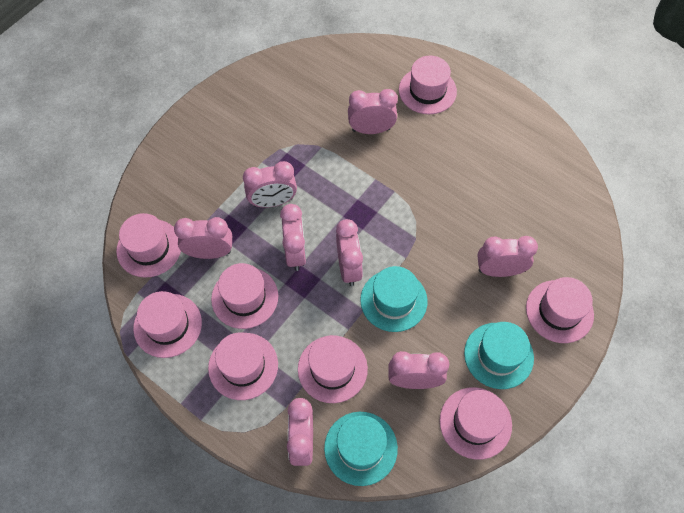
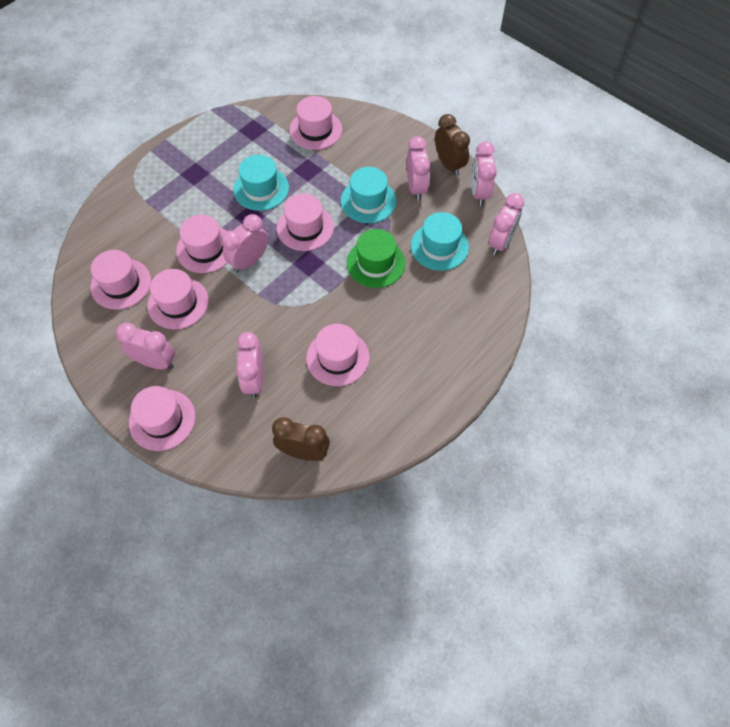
brown clock: 0 -> 2
green hat: 0 -> 1
pink clock: 8 -> 6
pink hat: 8 -> 7

